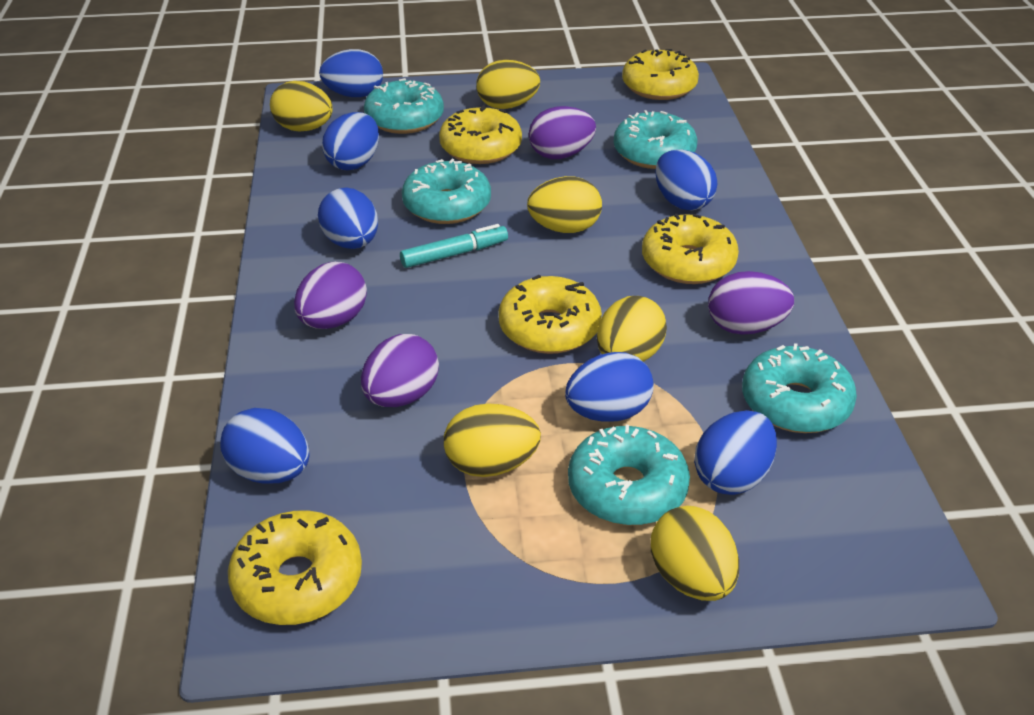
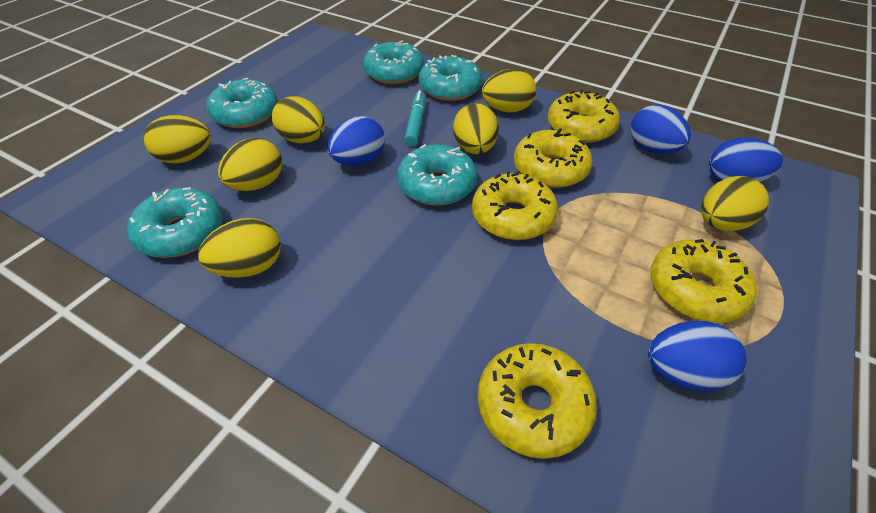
blue egg: 7 -> 4
purple egg: 4 -> 0
yellow egg: 6 -> 7

